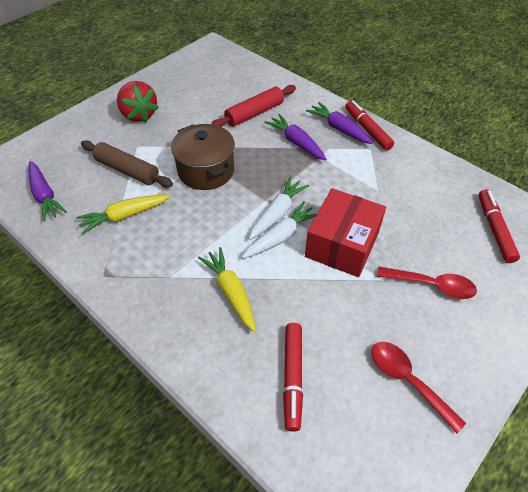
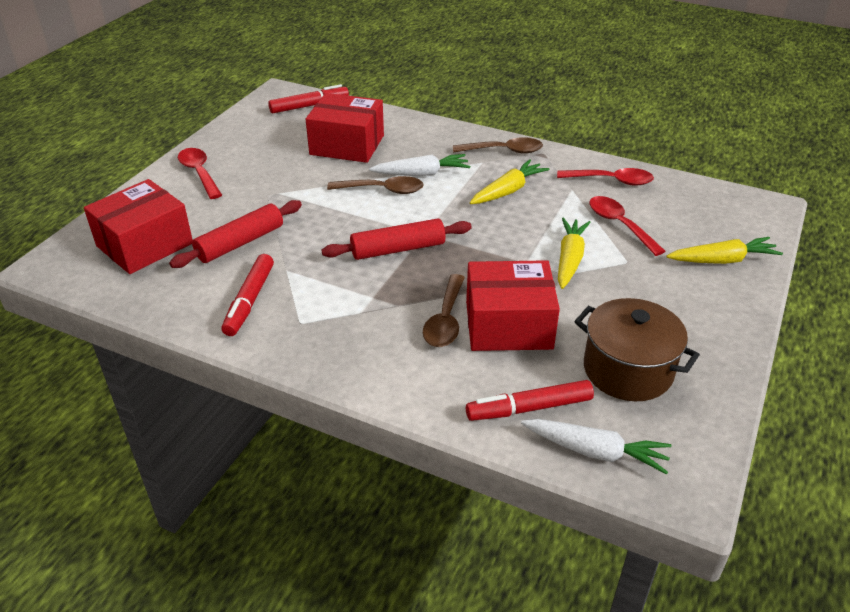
brown rolling pin: 1 -> 0
brown spoon: 0 -> 3
purple carrot: 3 -> 0
red box: 1 -> 3
red rolling pin: 1 -> 2
red spoon: 2 -> 3
red strawberry: 1 -> 0
yellow carrot: 2 -> 3

